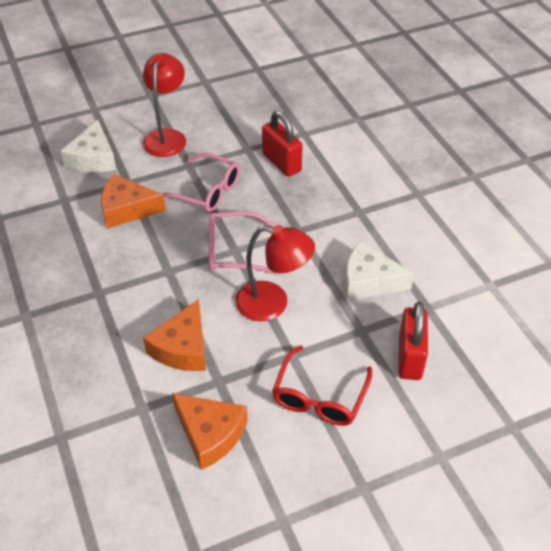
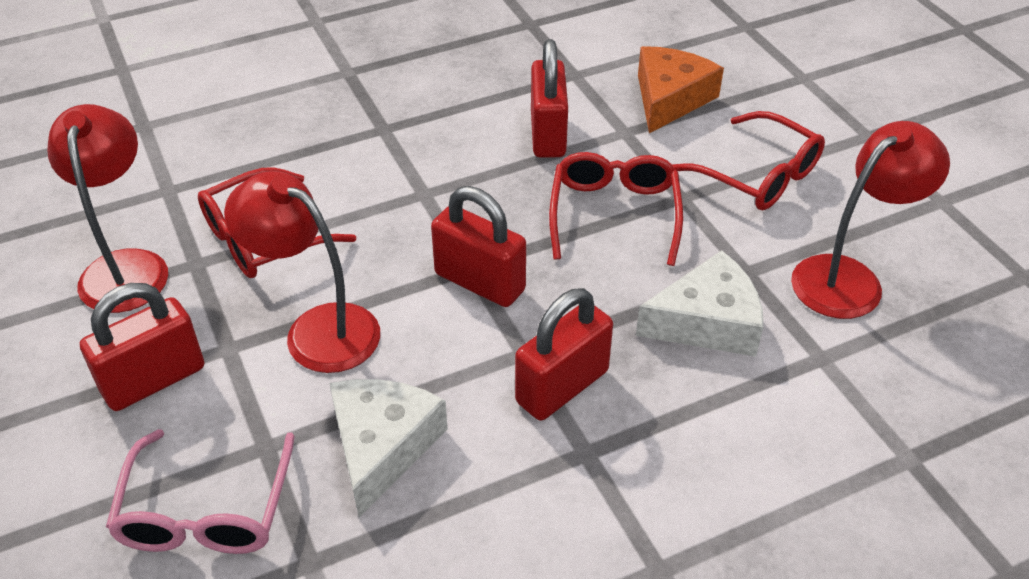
orange cheese: 3 -> 1
pink glasses: 2 -> 1
red glasses: 1 -> 3
red lamp: 2 -> 3
red padlock: 2 -> 4

